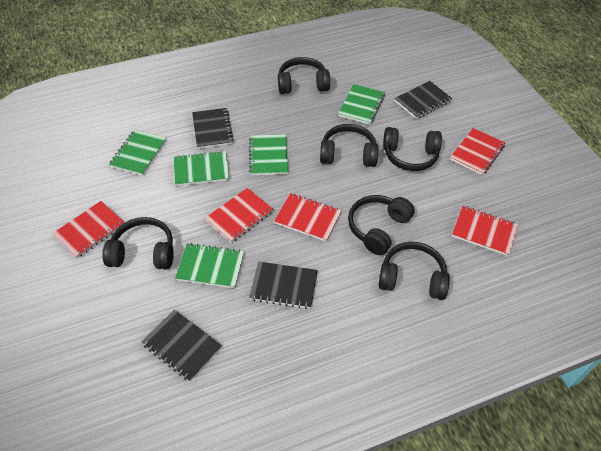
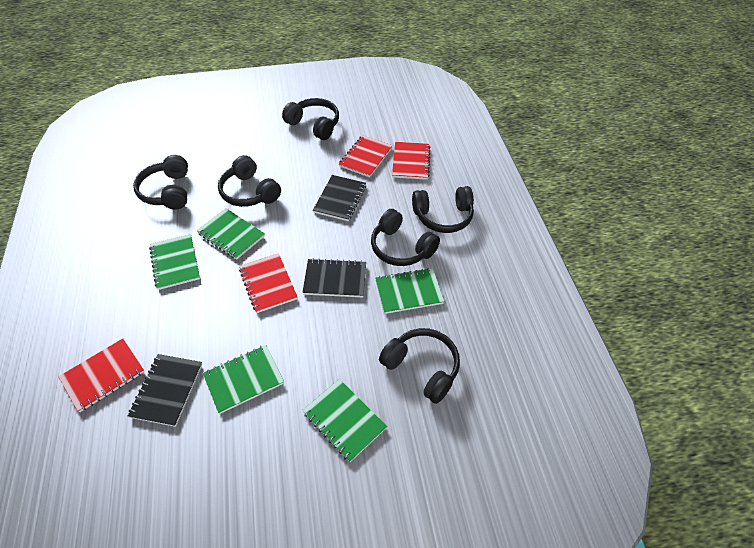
black notebook: 4 -> 3
red notebook: 5 -> 4

